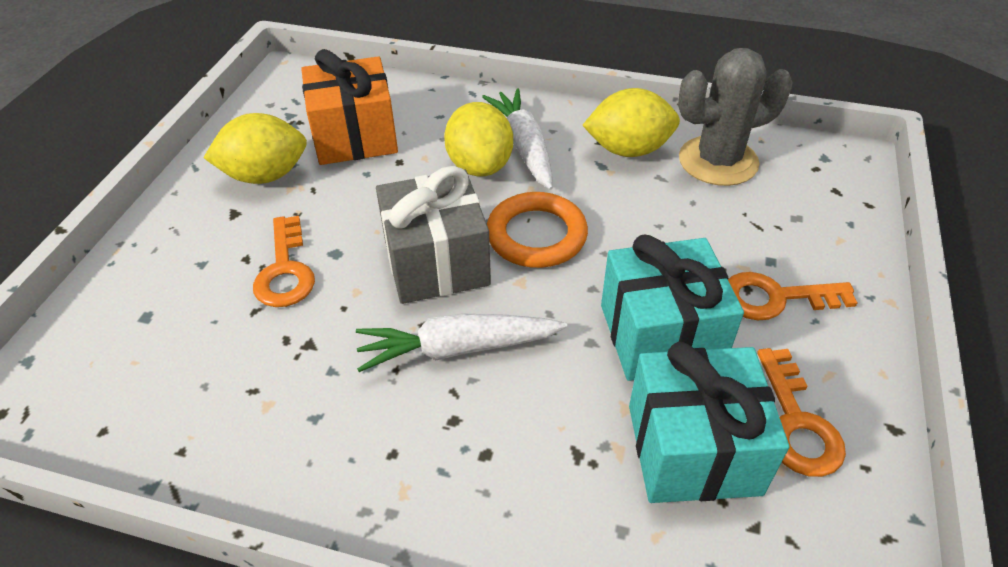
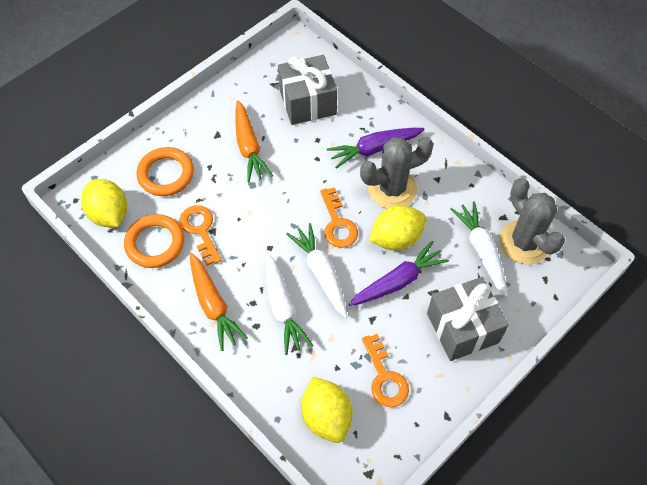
grey cactus: 1 -> 2
grey gift: 1 -> 2
orange carrot: 0 -> 2
orange gift: 1 -> 0
orange ring: 1 -> 2
purple carrot: 0 -> 2
turquoise gift: 2 -> 0
white carrot: 2 -> 3

